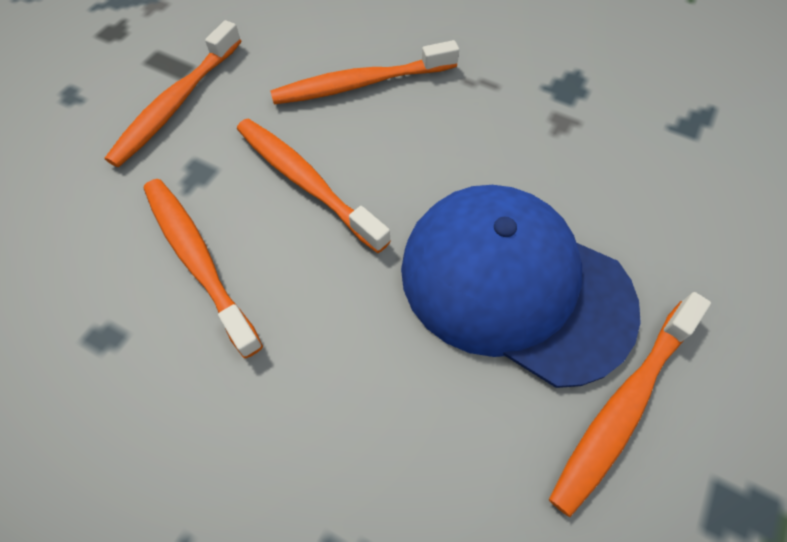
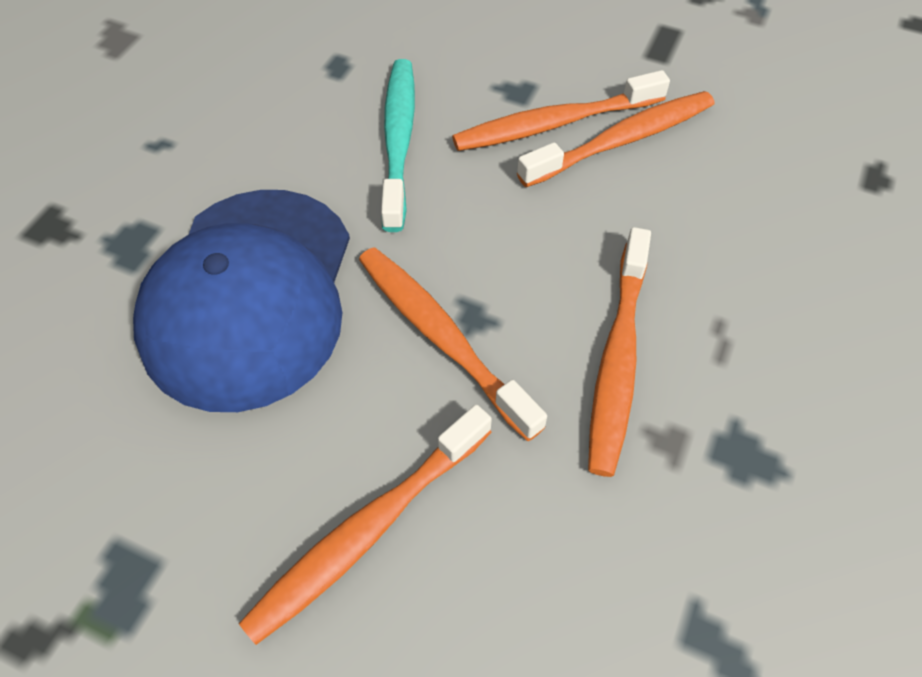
turquoise toothbrush: 0 -> 1

